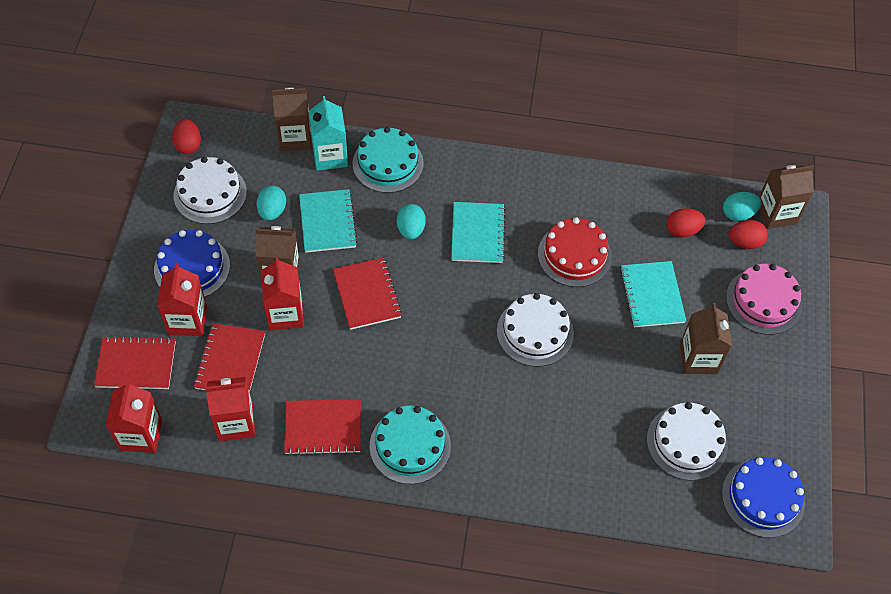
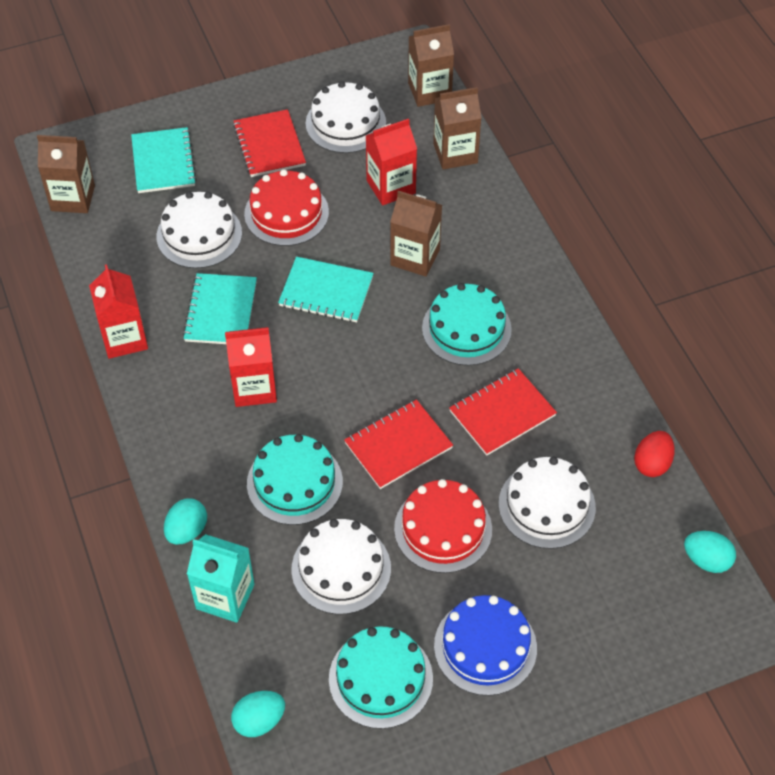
blue cake: 2 -> 1
pink cake: 1 -> 0
red cake: 1 -> 2
red carton: 4 -> 3
red egg: 3 -> 1
red notebook: 4 -> 3
turquoise cake: 2 -> 3
white cake: 3 -> 4

